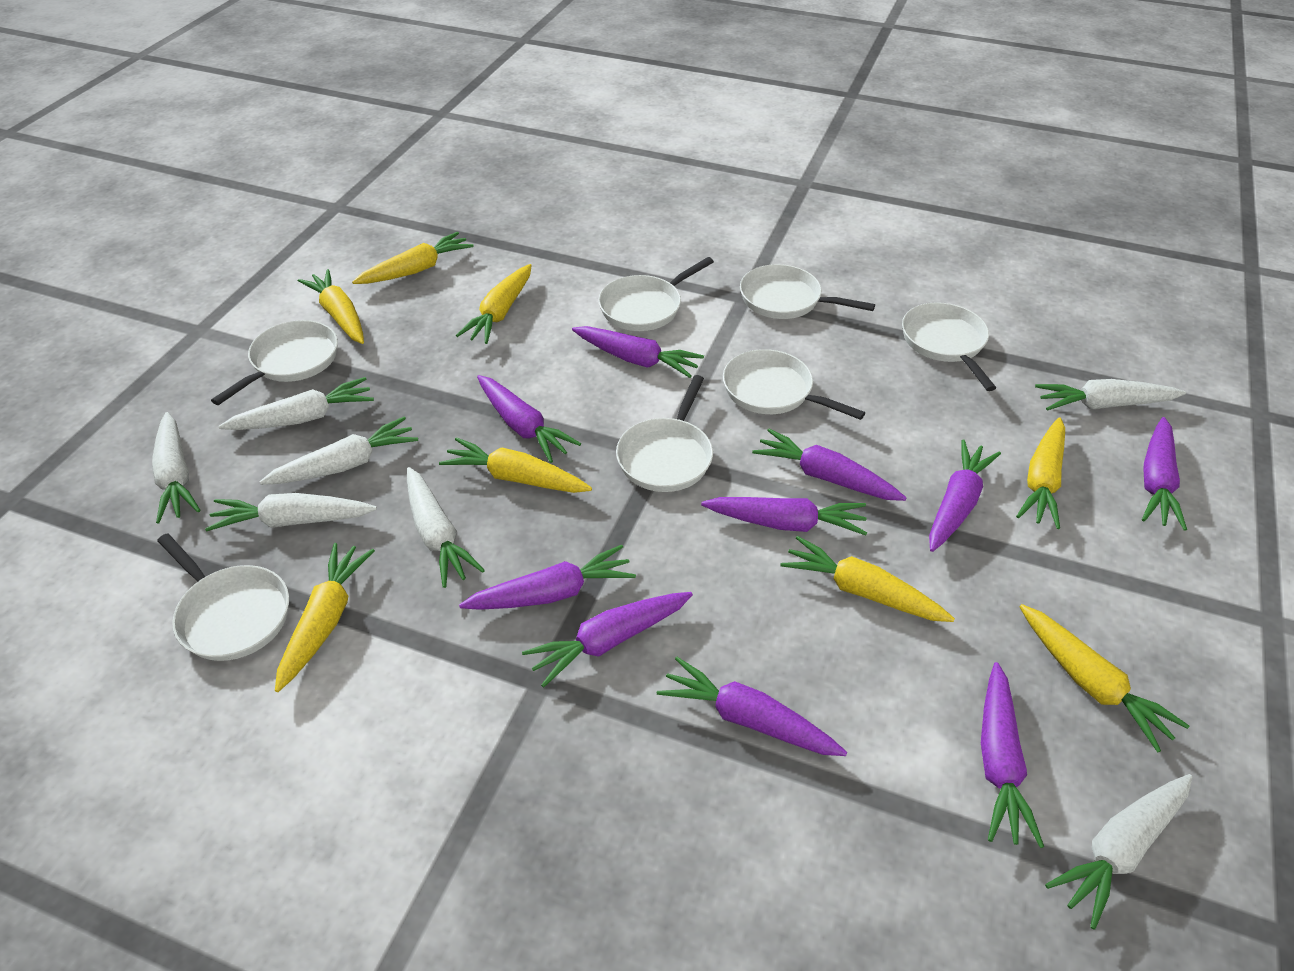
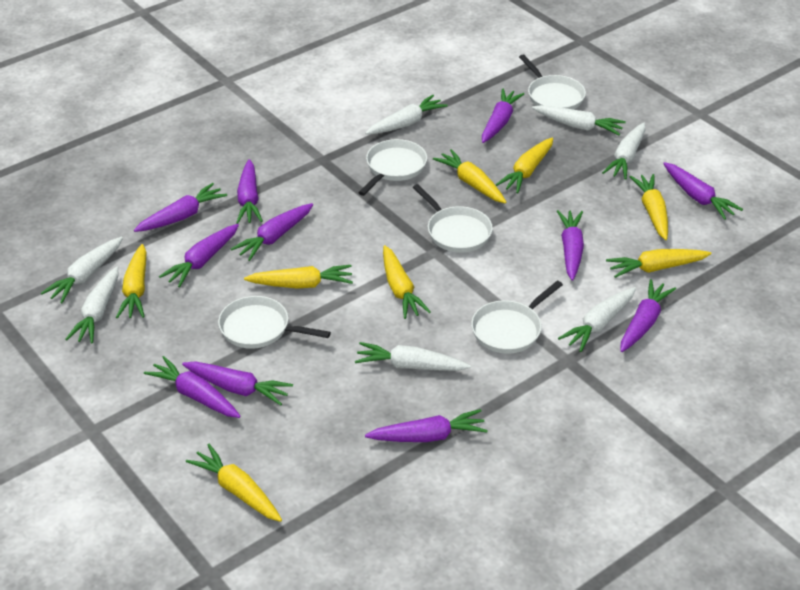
purple carrot: 10 -> 11
white pan: 7 -> 5

